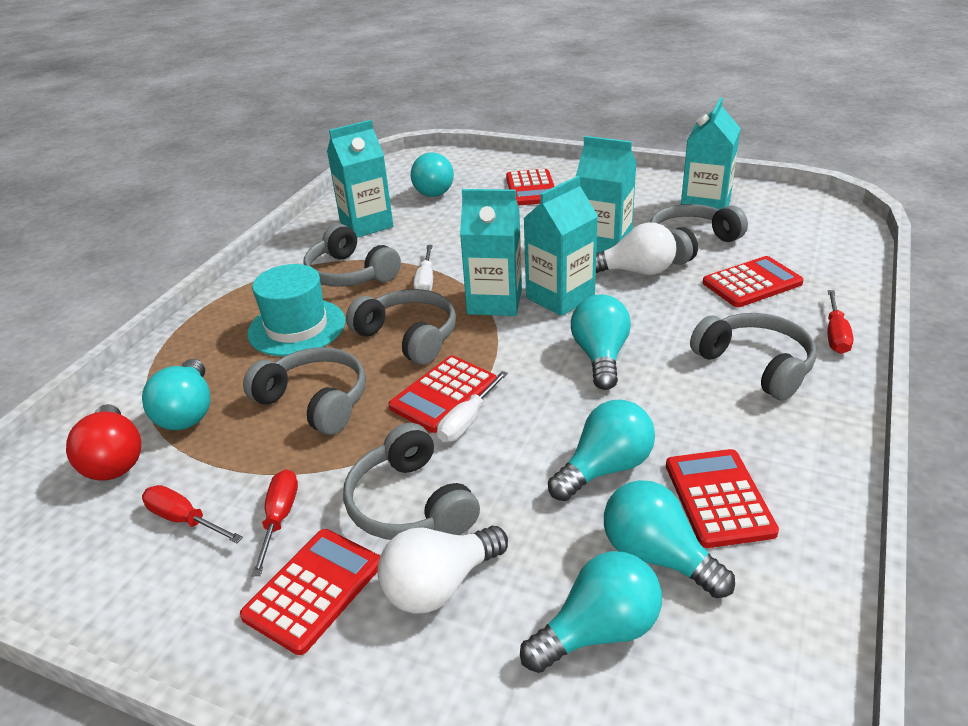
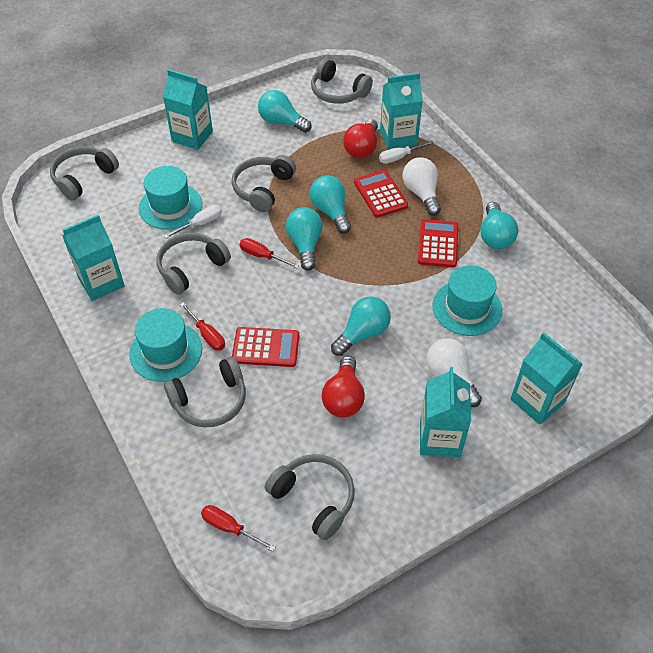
red calculator: 5 -> 3
red light bulb: 1 -> 2
turquoise hat: 1 -> 3
turquoise light bulb: 6 -> 5

